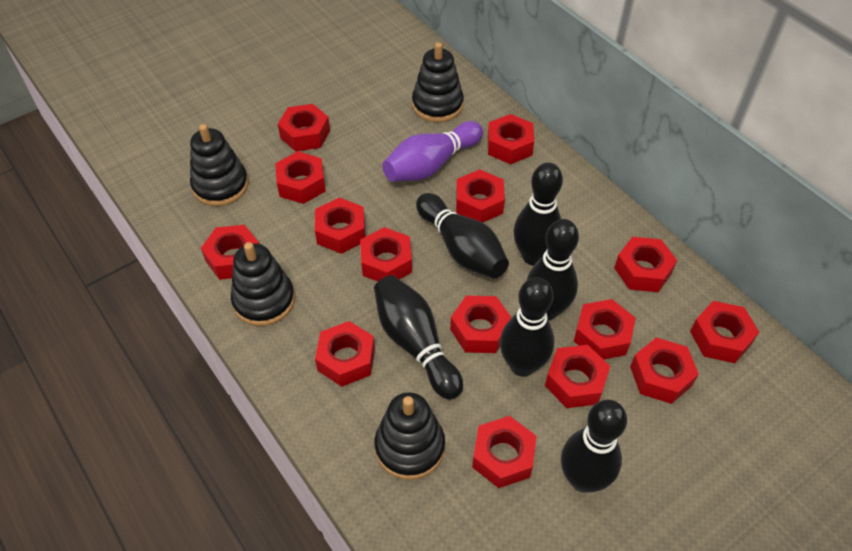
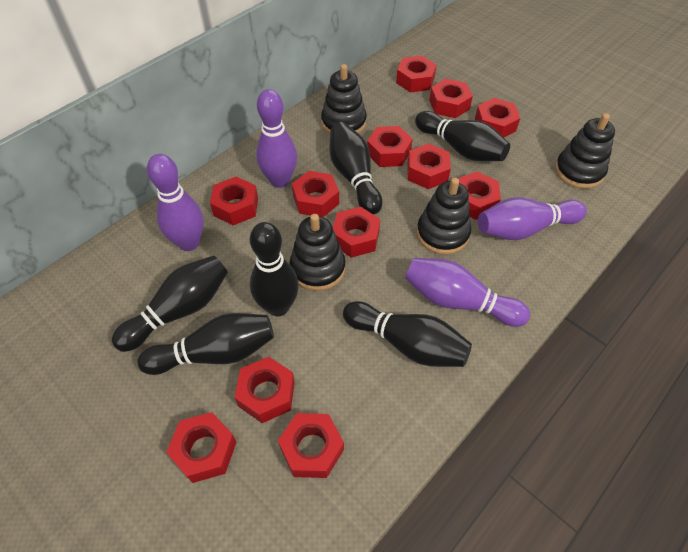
purple bowling pin: 1 -> 4
red nut: 15 -> 12

